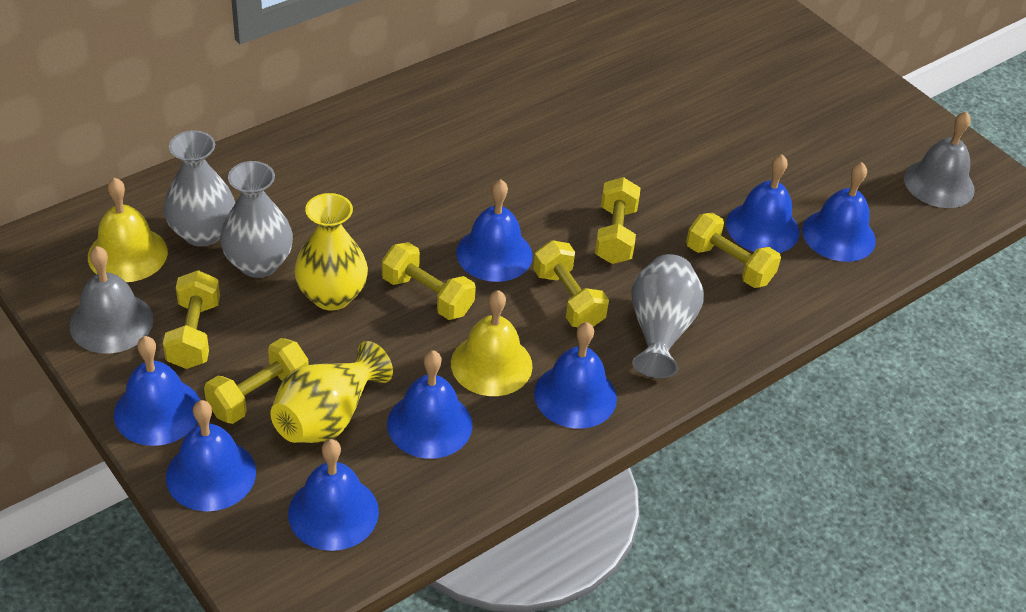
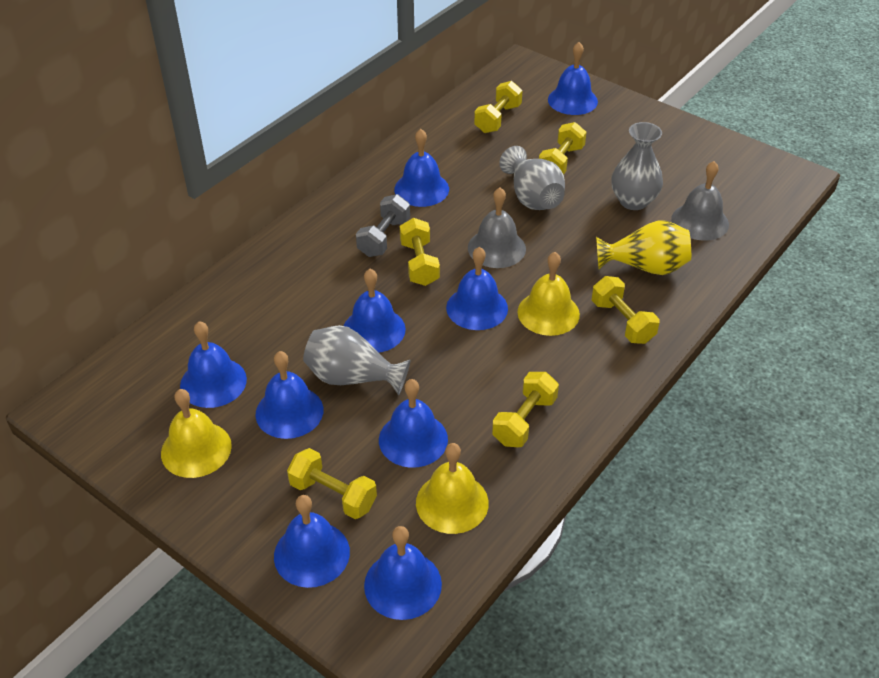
blue bell: 8 -> 9
grey dumbbell: 0 -> 1
yellow bell: 2 -> 3
yellow vase: 2 -> 1

